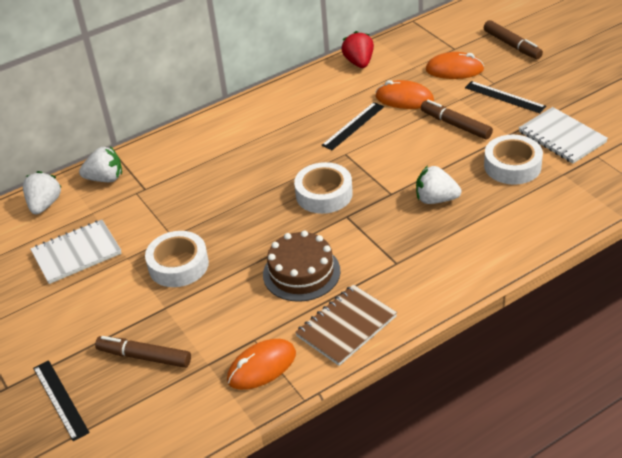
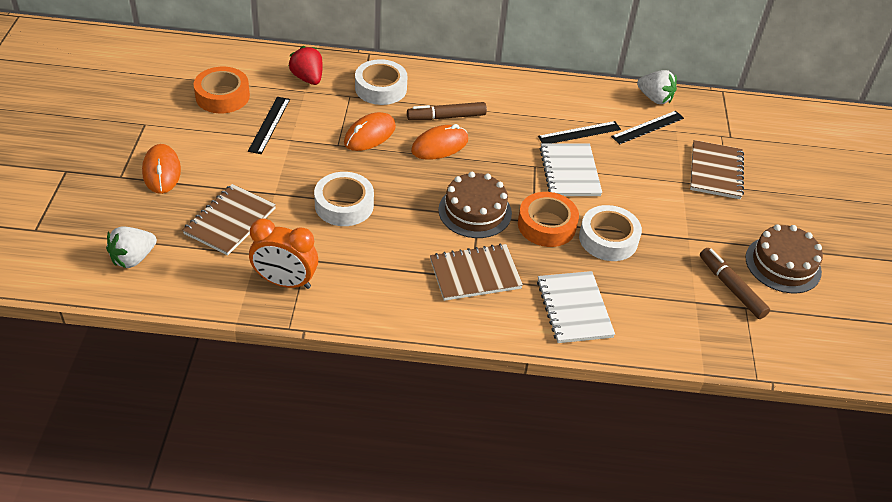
brown cake: 1 -> 2
brown marker: 3 -> 2
brown notebook: 1 -> 3
orange clock: 0 -> 1
orange tape: 0 -> 2
white strawberry: 3 -> 2

